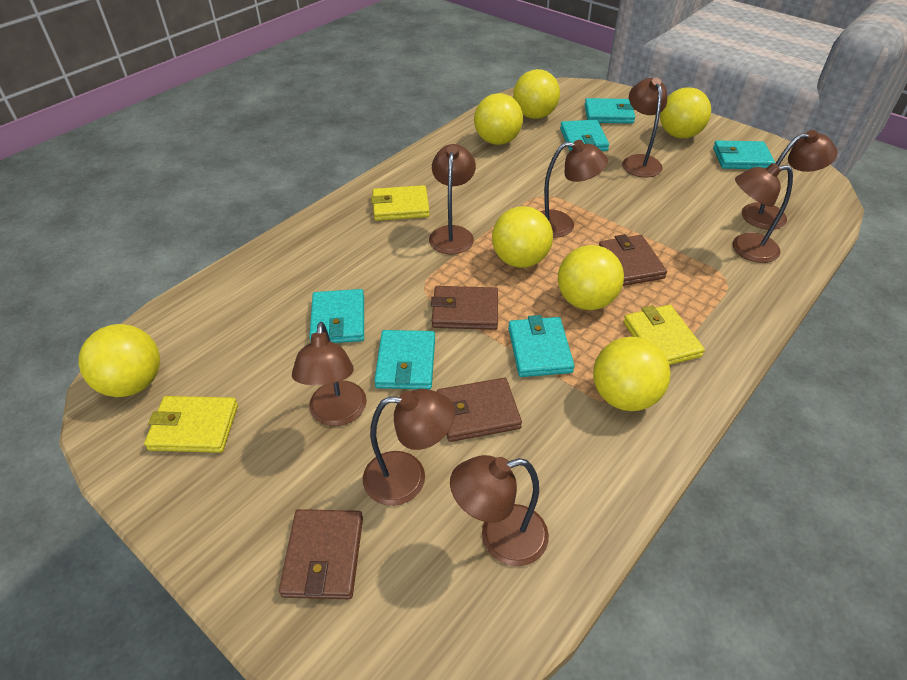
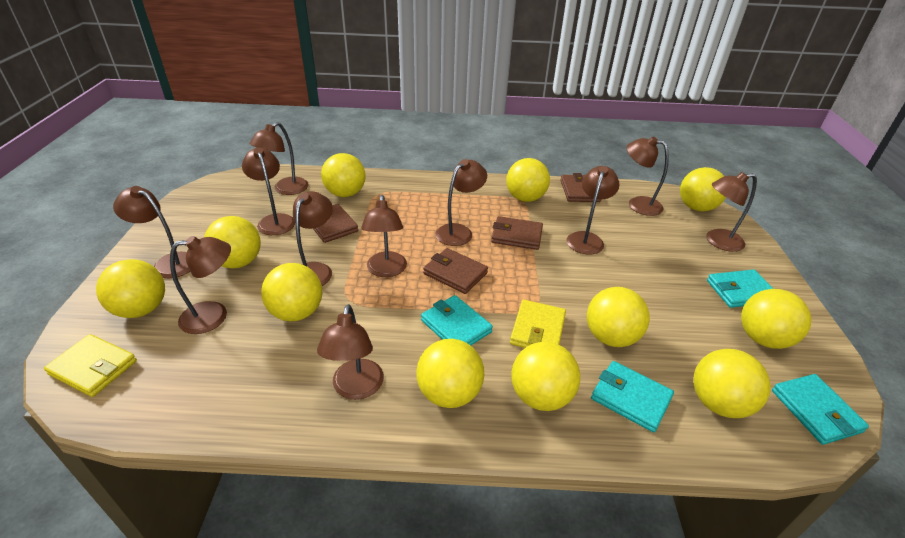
brown lamp: 8 -> 11
turquoise wallet: 6 -> 4
yellow ball: 7 -> 11
yellow wallet: 3 -> 2

